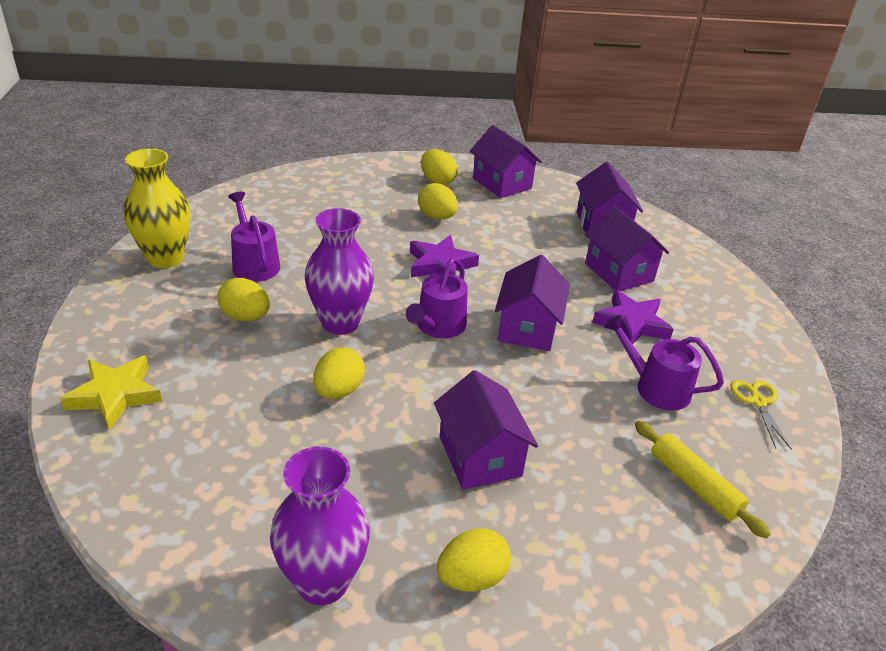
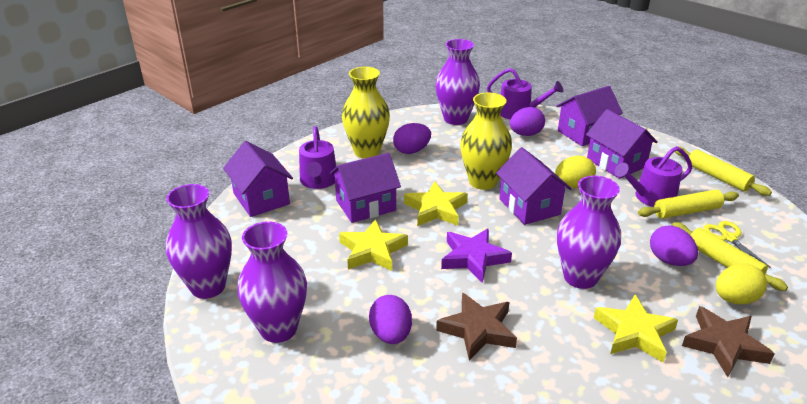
brown star: 0 -> 2
purple egg: 0 -> 4
purple star: 2 -> 1
purple vase: 2 -> 4
yellow egg: 5 -> 2
yellow rolling pin: 1 -> 3
yellow star: 1 -> 3
yellow vase: 1 -> 2

